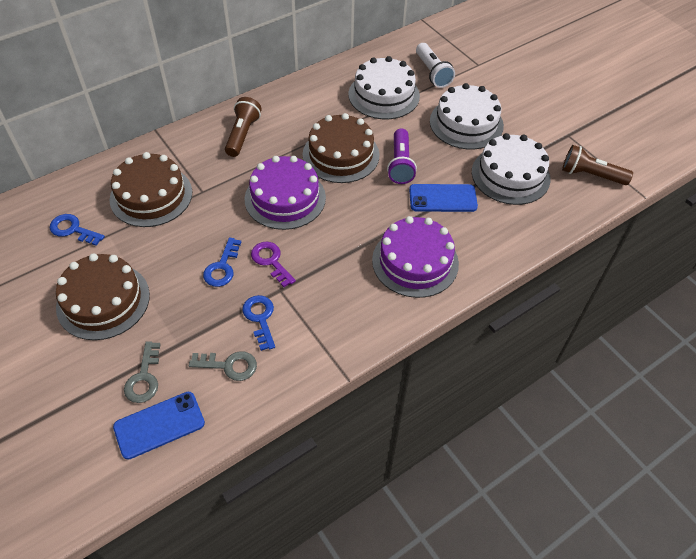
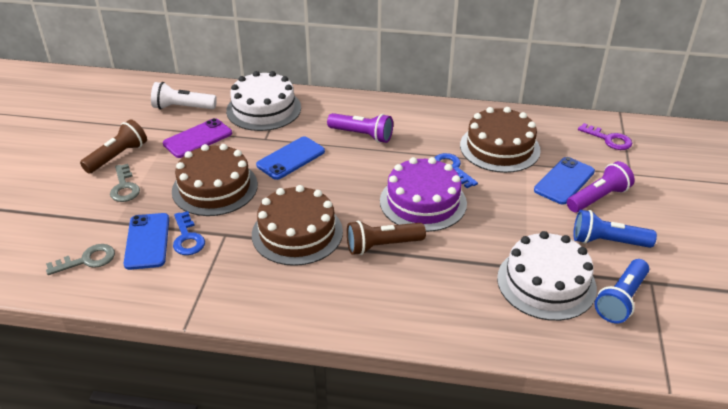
blue flashlight: 0 -> 2
blue key: 3 -> 2
blue phone: 2 -> 3
purple cake: 2 -> 1
purple flashlight: 1 -> 2
purple phone: 0 -> 1
white cake: 3 -> 2

